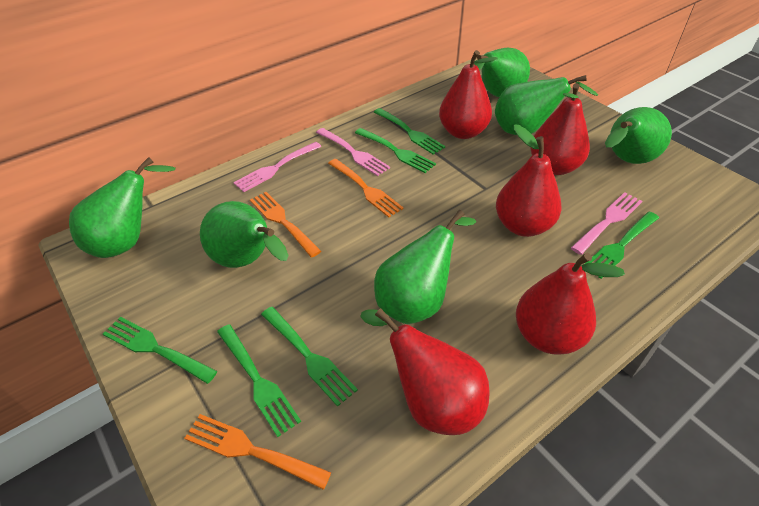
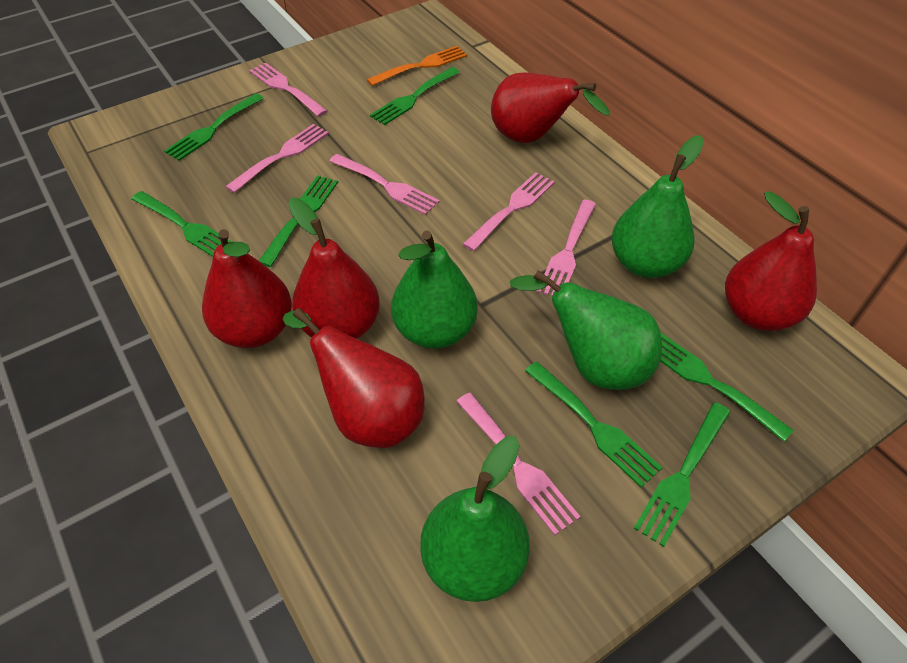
green fork: 6 -> 7
green pear: 6 -> 4
orange fork: 3 -> 1
pink fork: 3 -> 6

